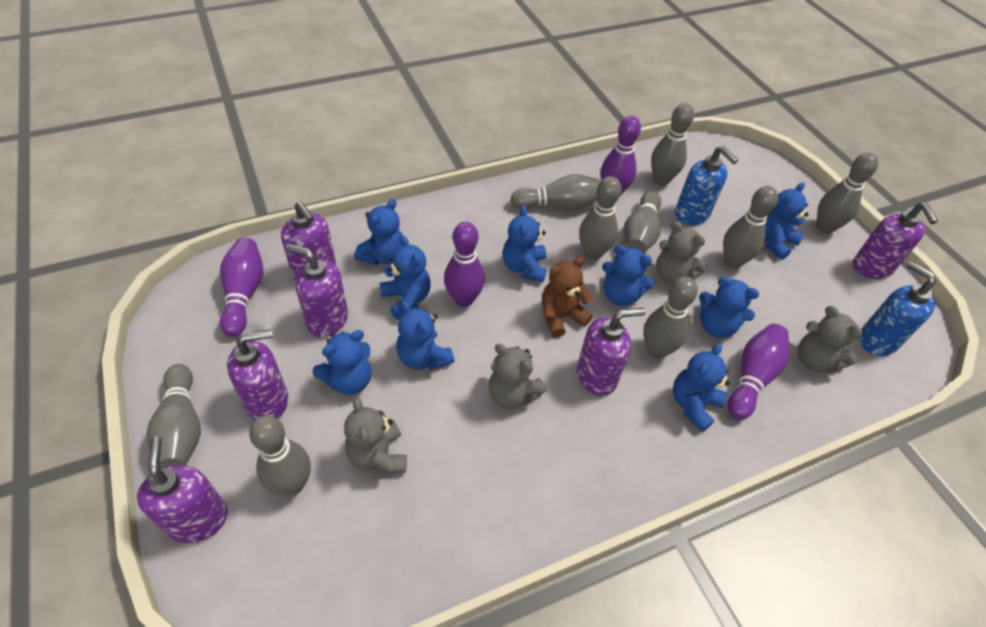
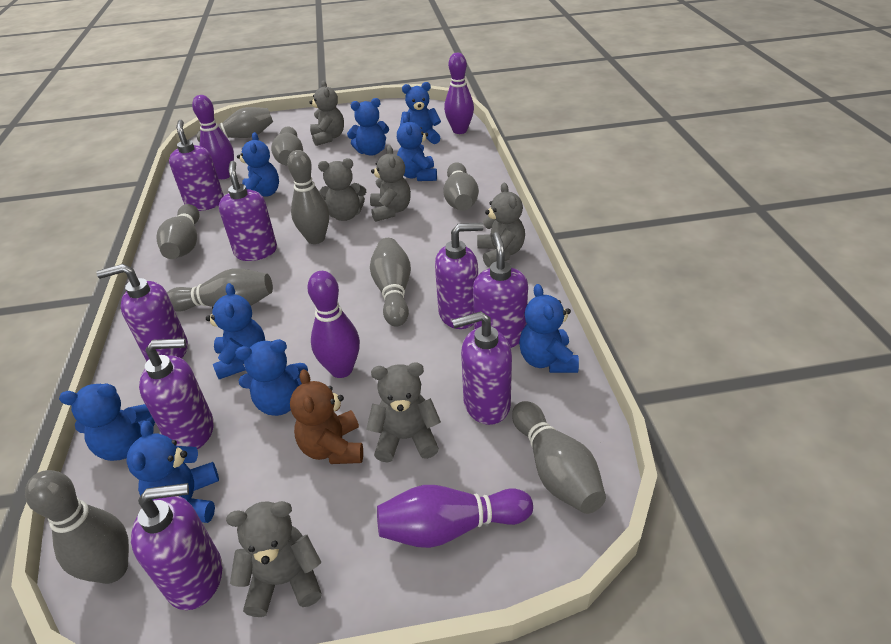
blue soap dispenser: 2 -> 0
grey teddy bear: 4 -> 6
purple soap dispenser: 6 -> 8

